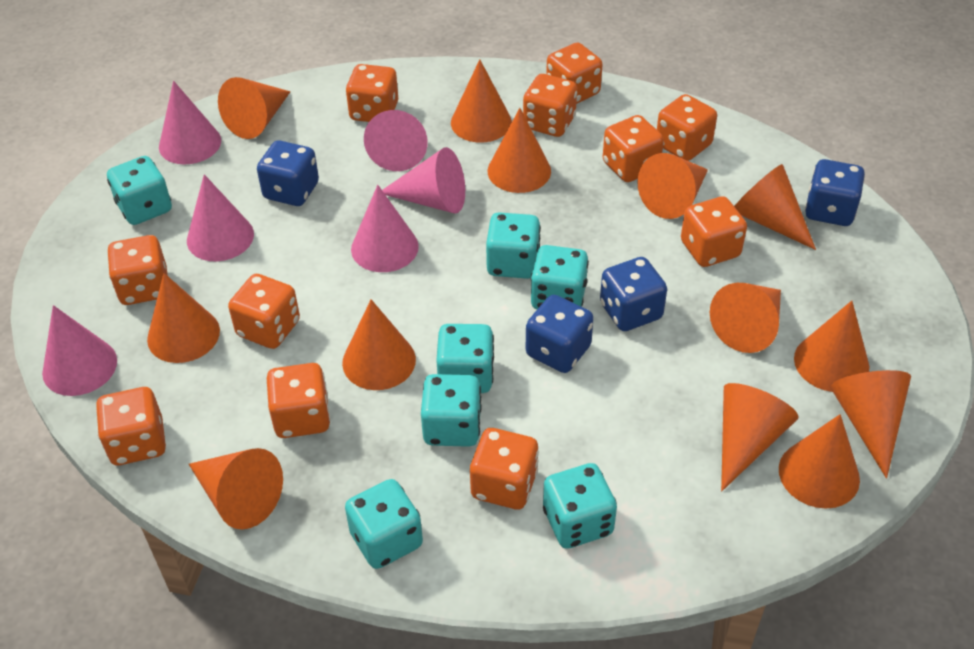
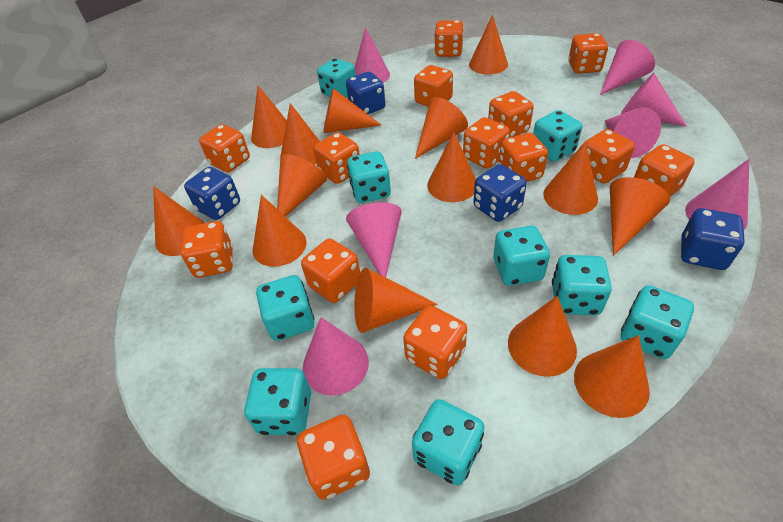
orange cone: 13 -> 14
orange dice: 11 -> 14
pink cone: 6 -> 7
turquoise dice: 7 -> 9

